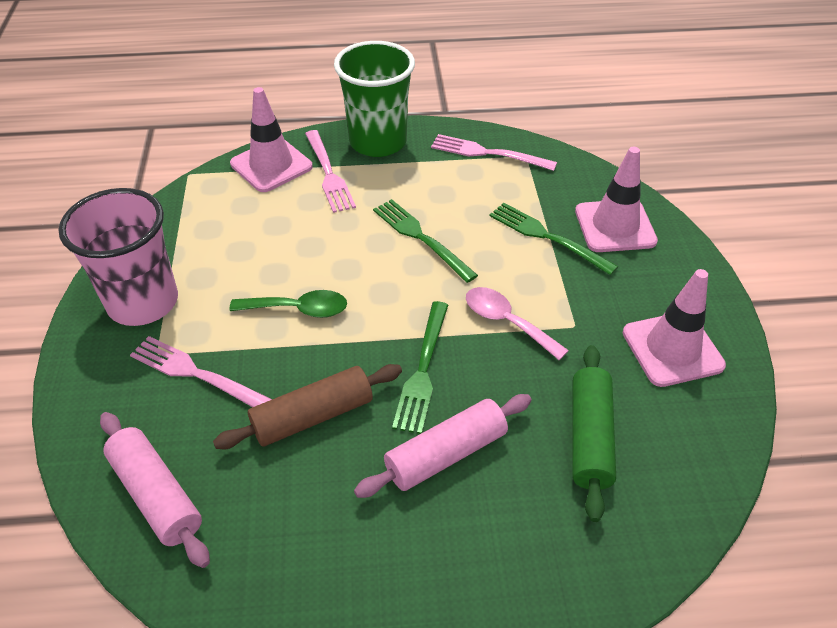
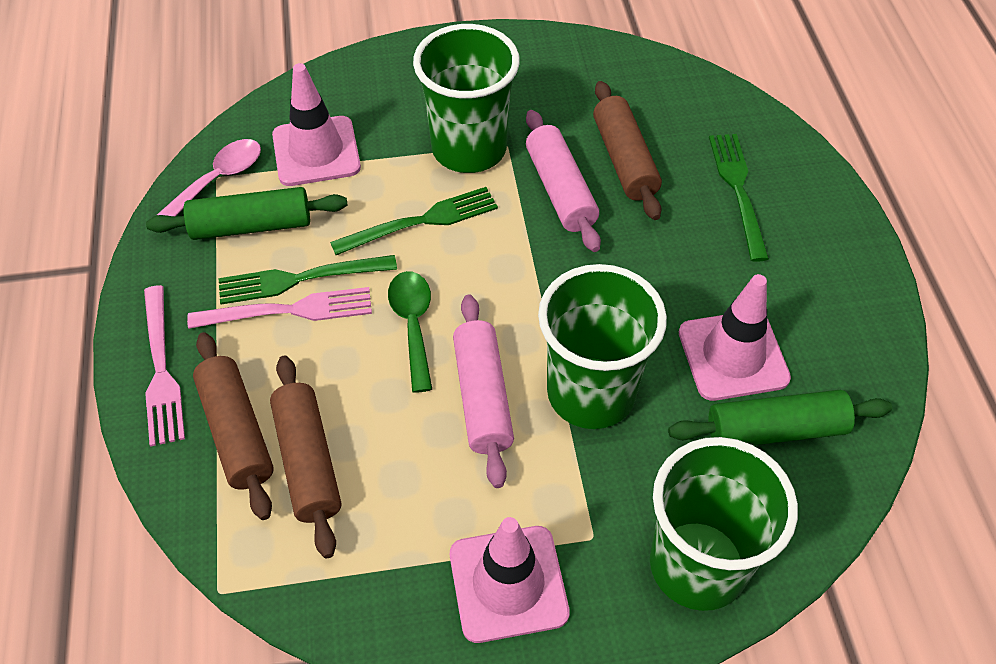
brown rolling pin: 1 -> 3
green cup: 1 -> 3
green rolling pin: 1 -> 2
pink cup: 1 -> 0
pink fork: 3 -> 2

